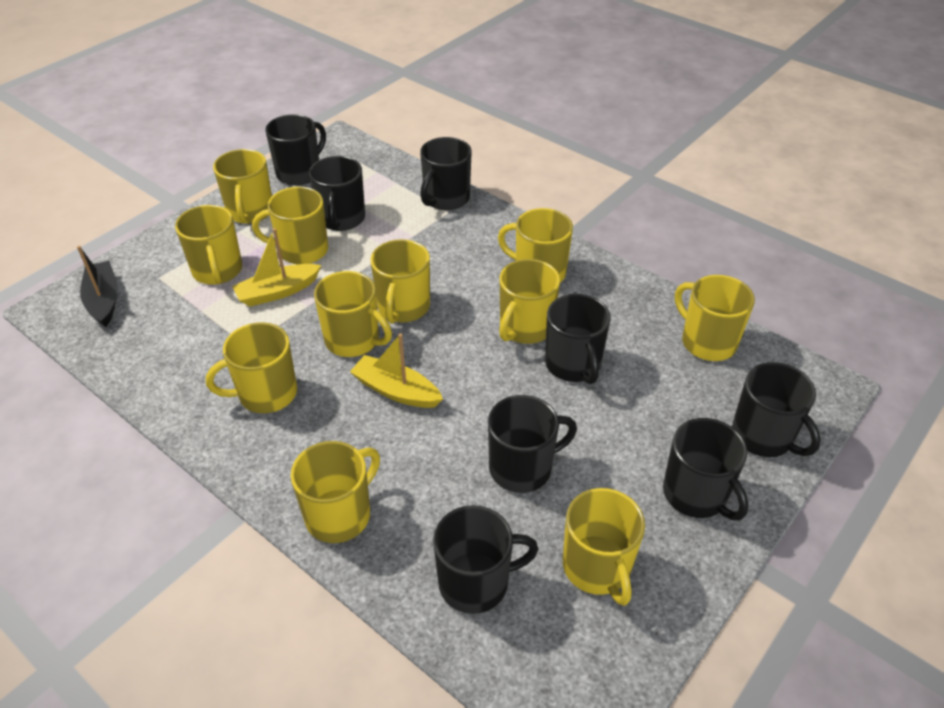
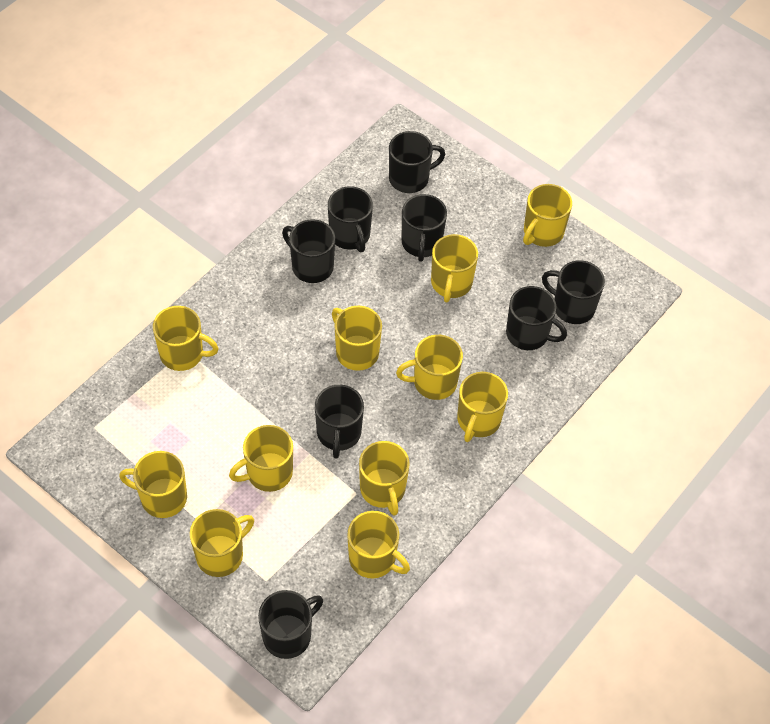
black boat: 1 -> 0
yellow boat: 2 -> 0

